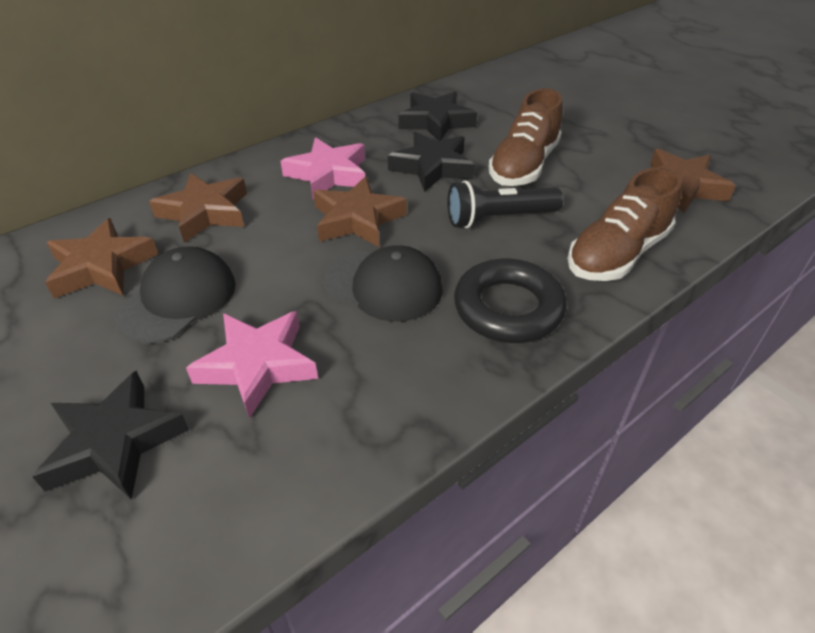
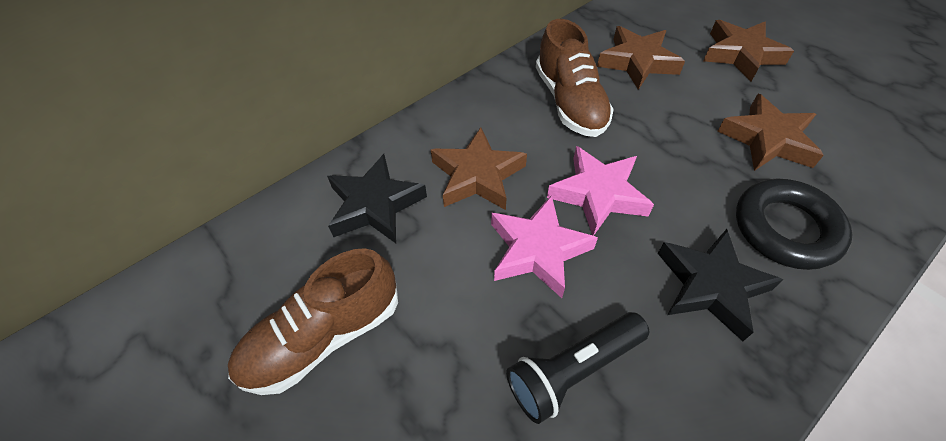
black cap: 2 -> 0
black star: 3 -> 2

